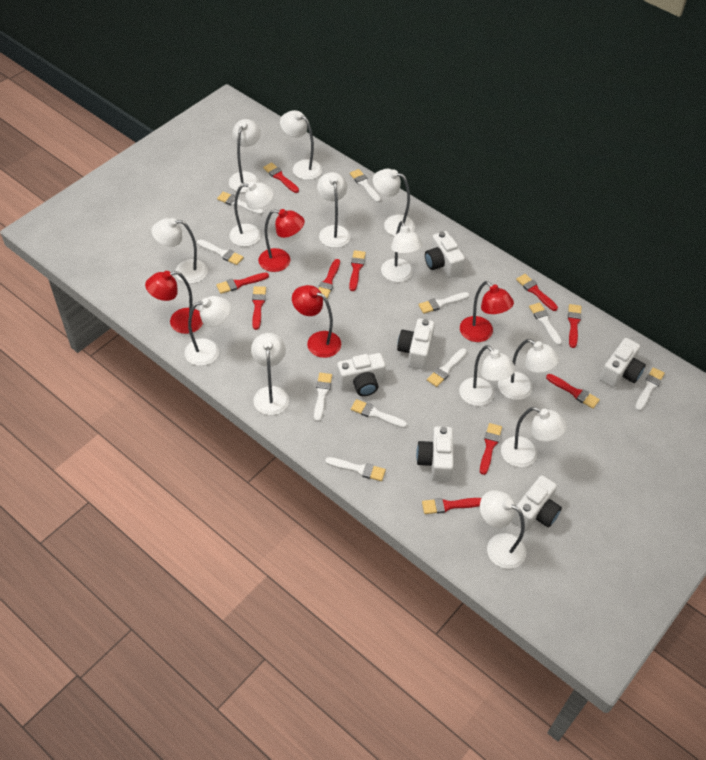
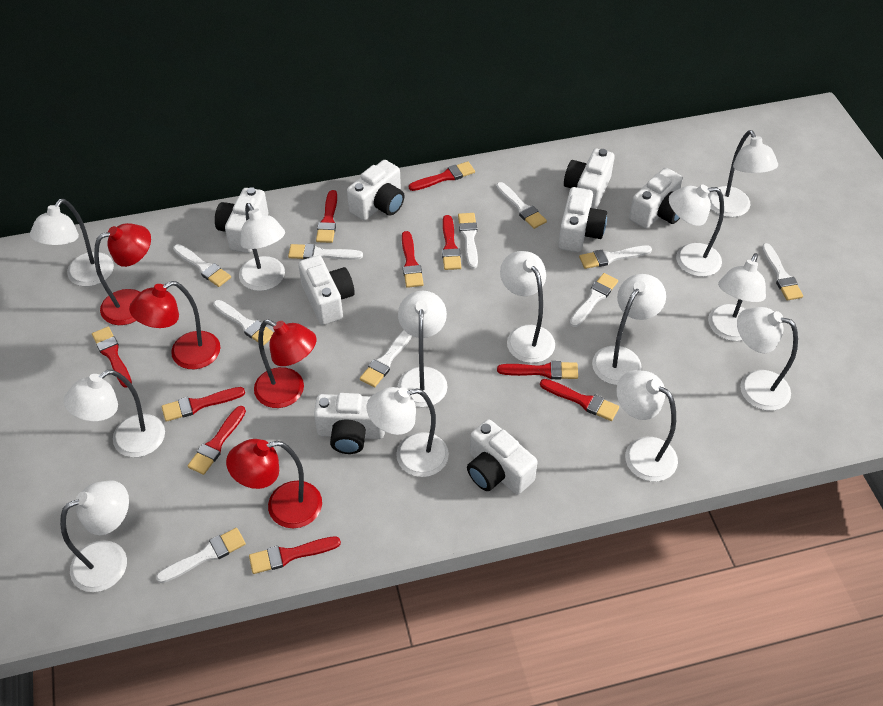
white camera: 6 -> 8

